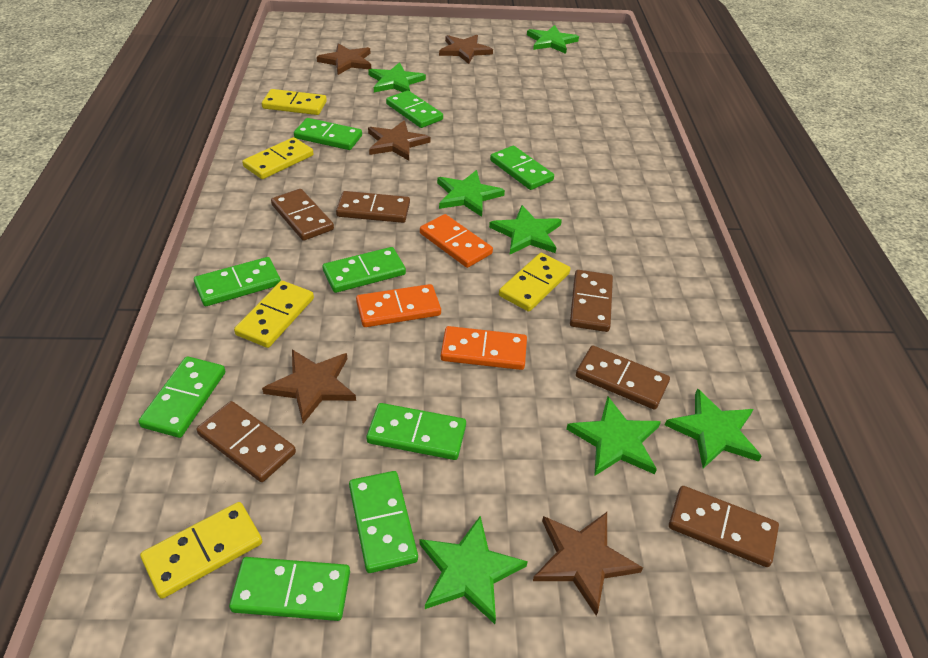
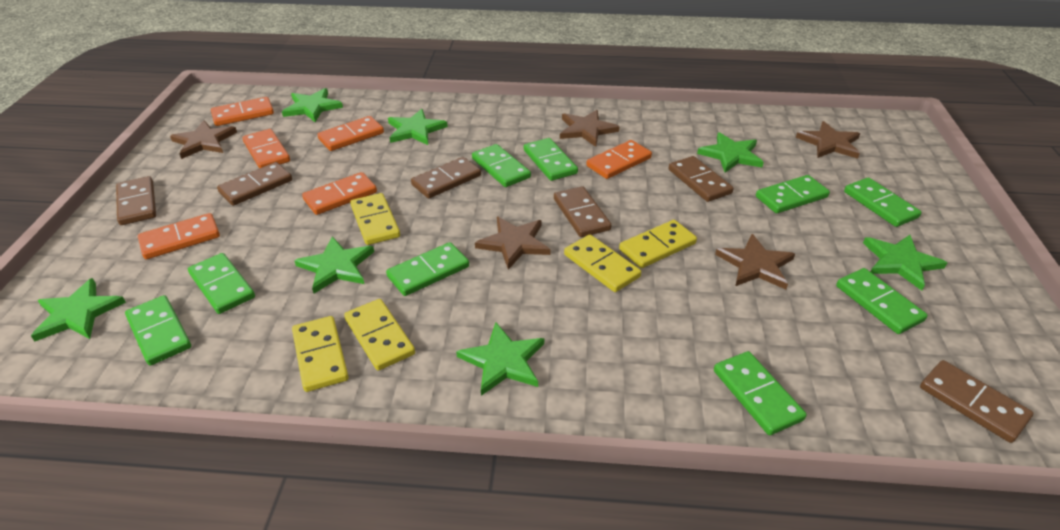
orange domino: 3 -> 6

